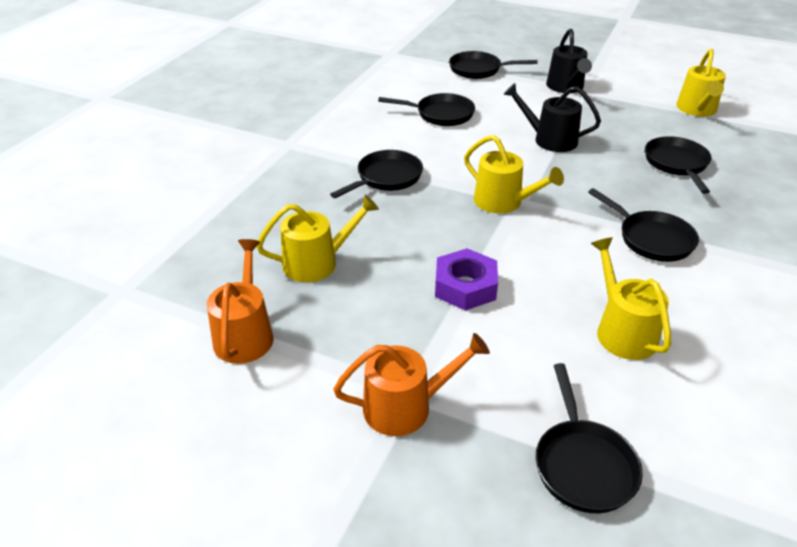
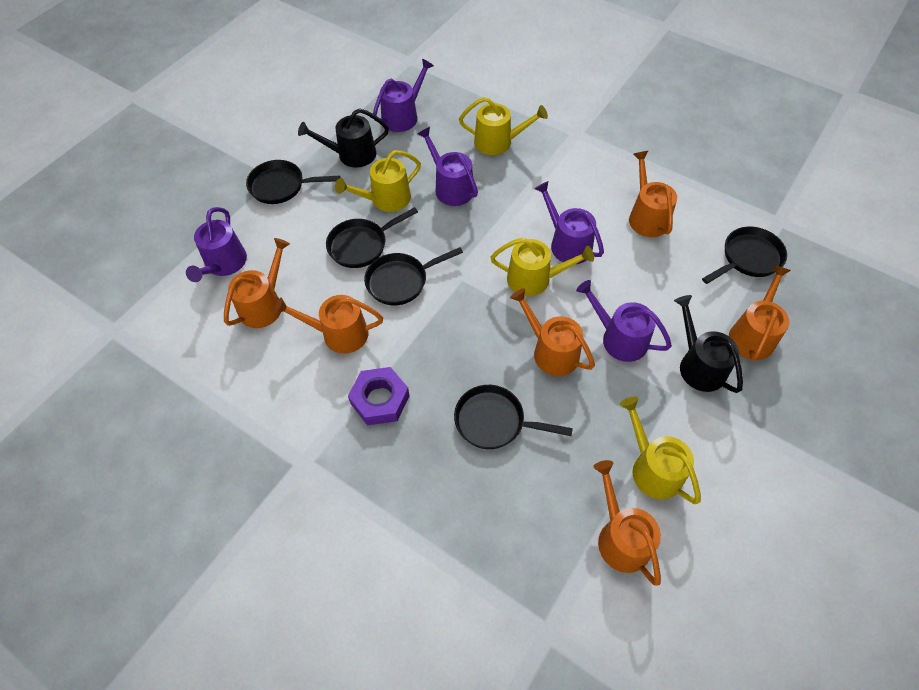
black pan: 6 -> 5
orange watering can: 2 -> 6
purple watering can: 0 -> 5

